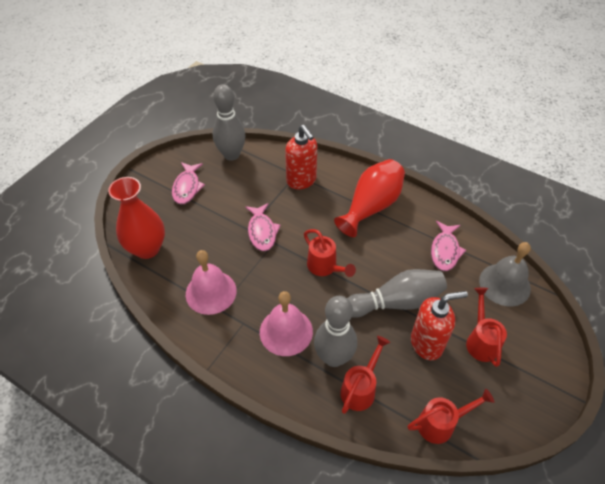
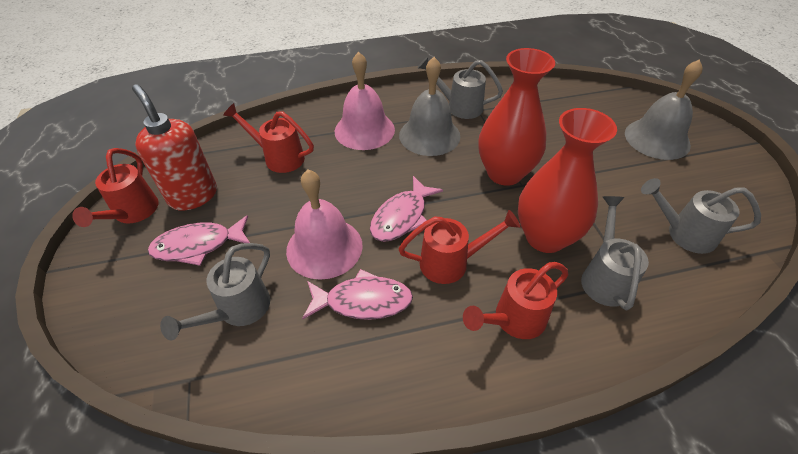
grey bell: 1 -> 2
grey bowling pin: 3 -> 0
grey watering can: 0 -> 4
red soap dispenser: 2 -> 1

